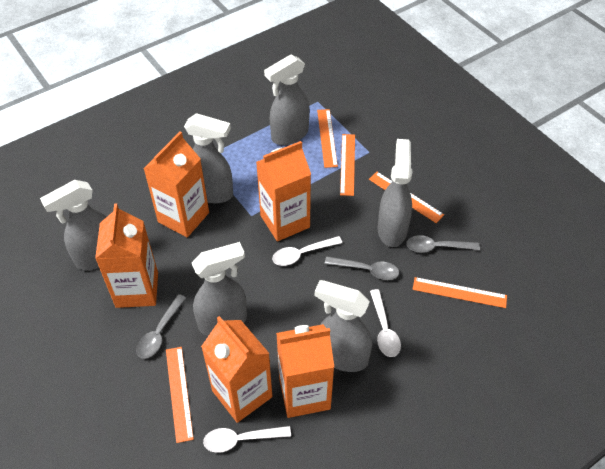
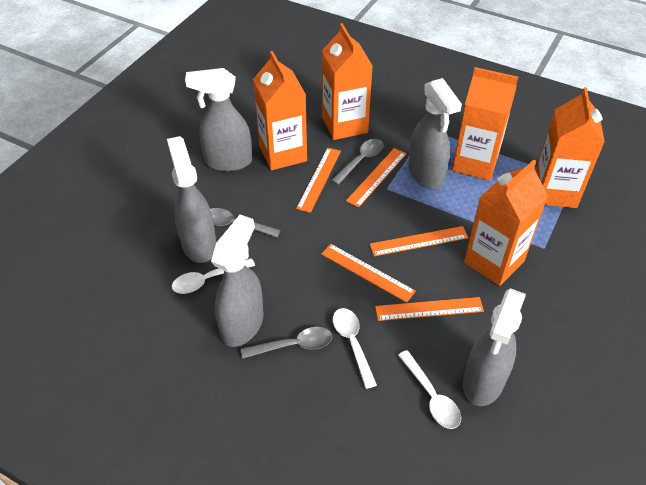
grey spray bottle: 6 -> 5

